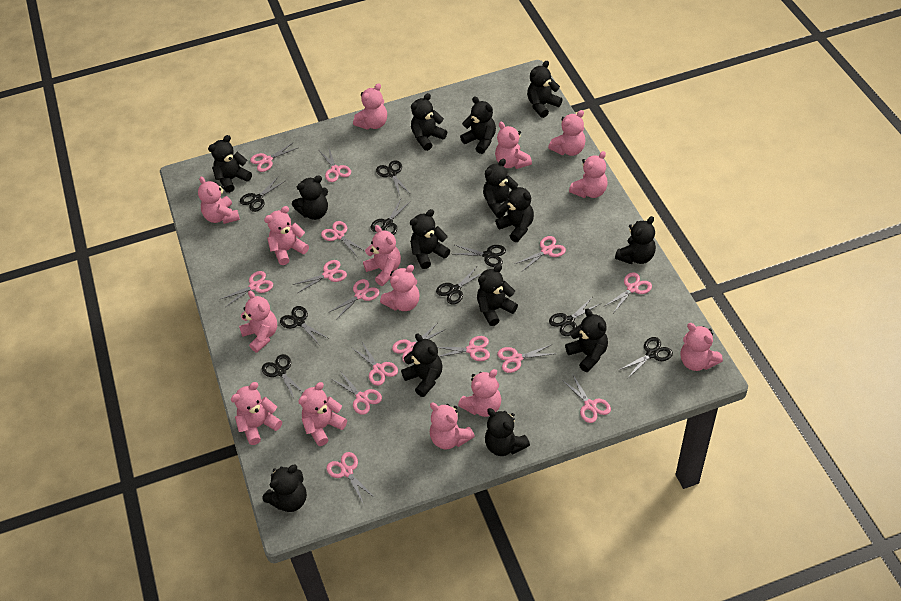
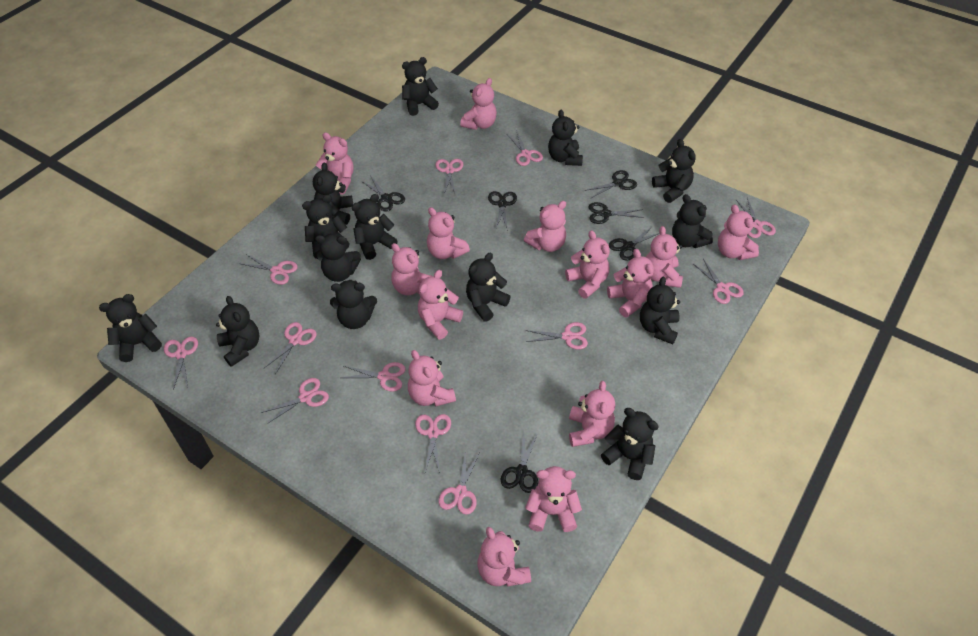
black scissors: 9 -> 6
pink scissors: 15 -> 12

